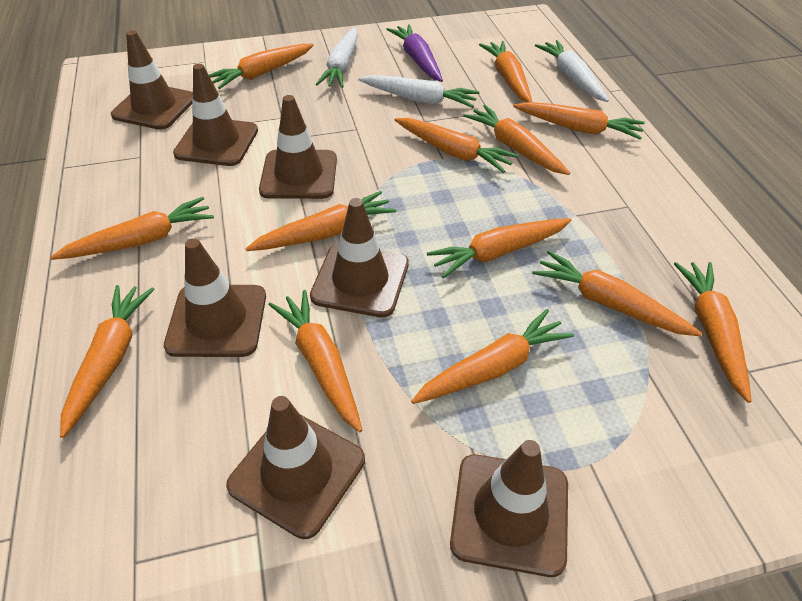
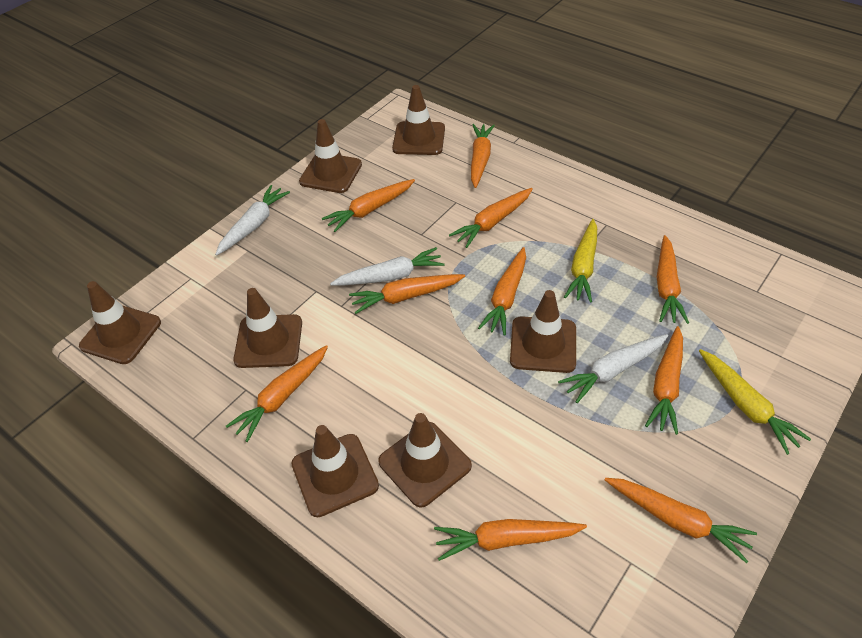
orange carrot: 13 -> 10
purple carrot: 1 -> 0
yellow carrot: 0 -> 2

